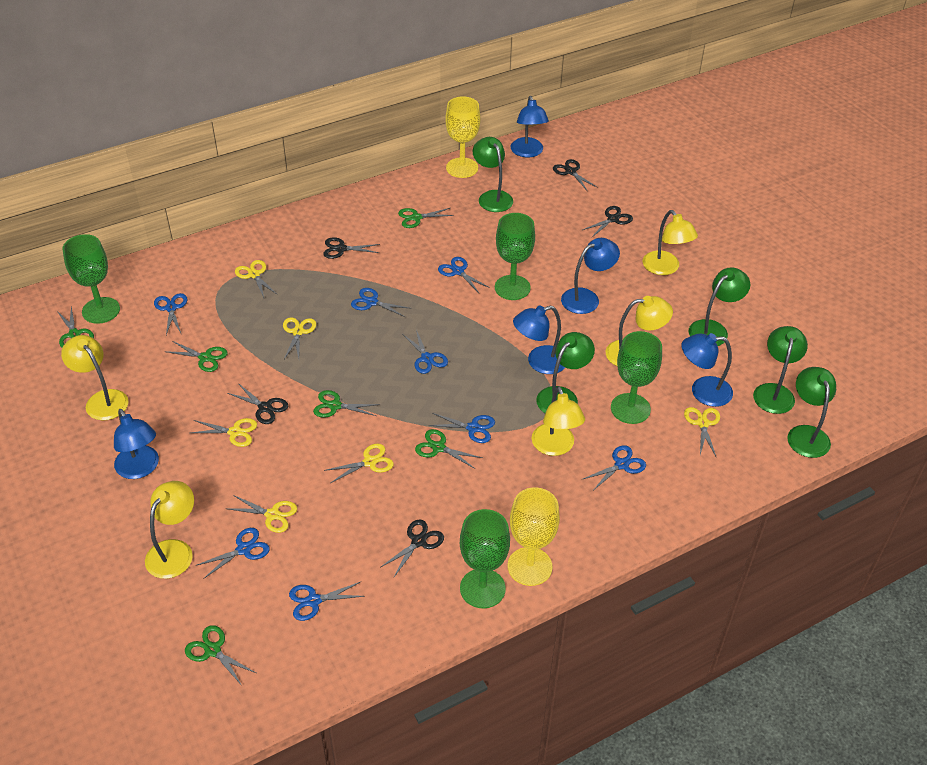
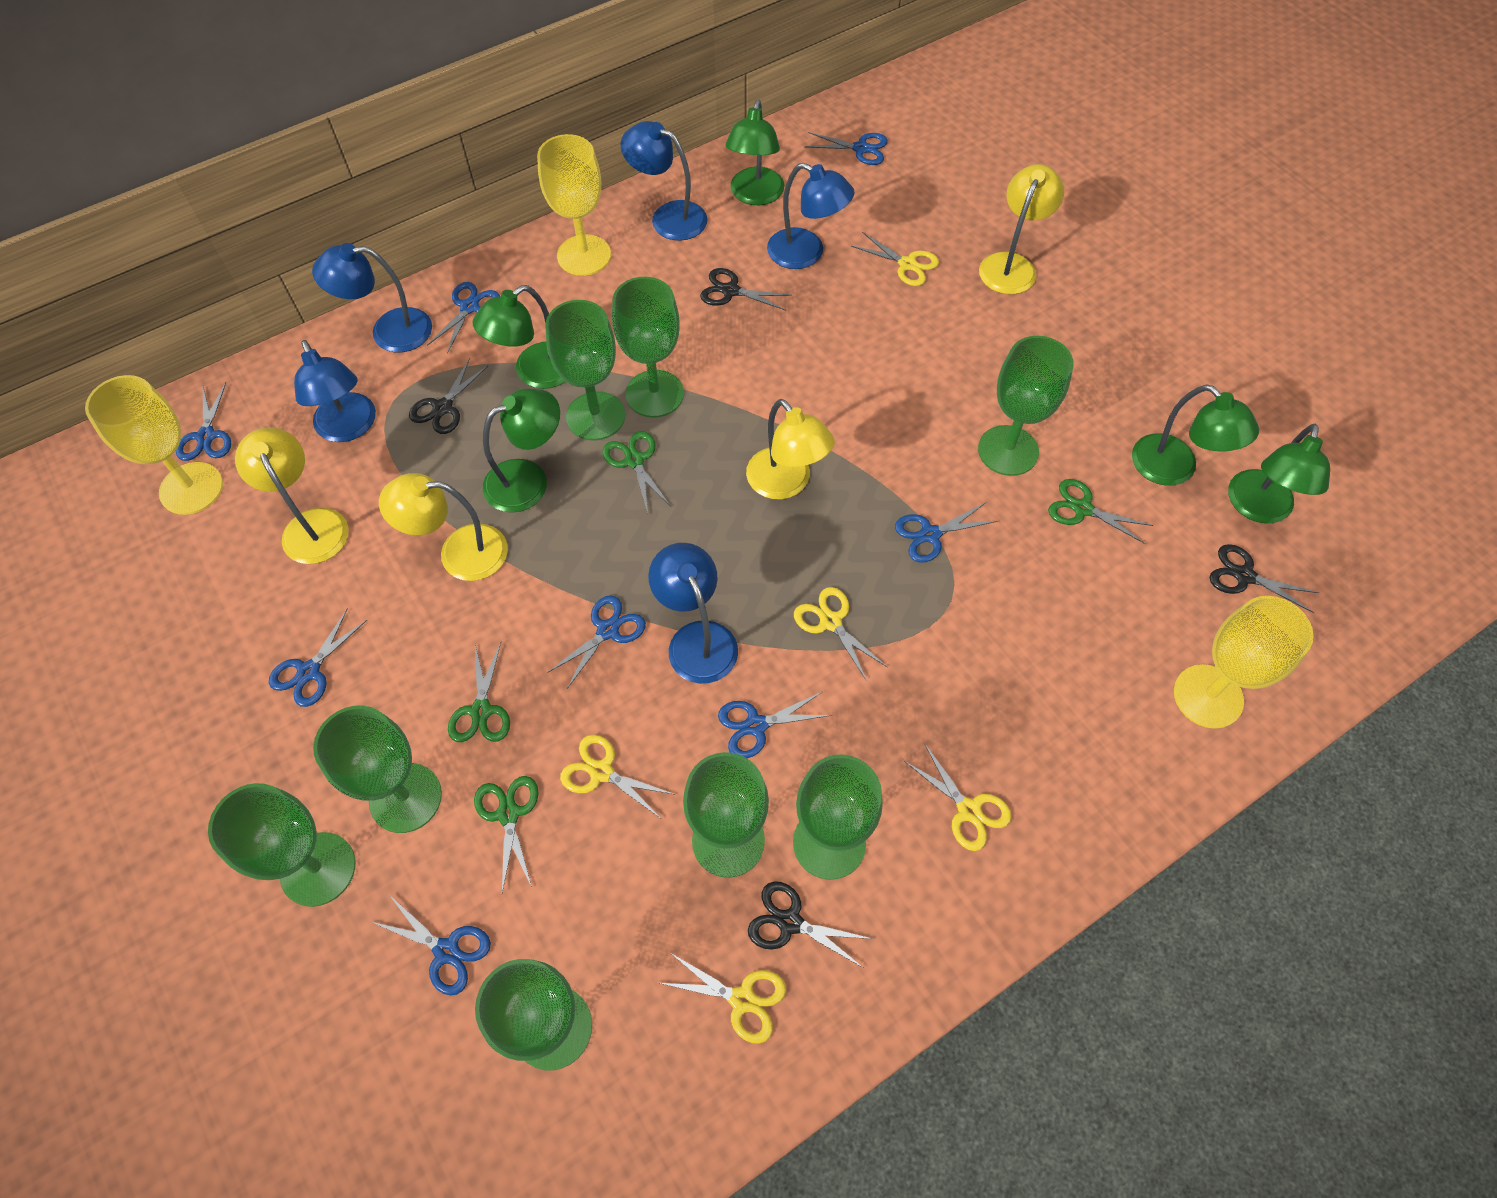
black scissors: 5 -> 4
green goblet: 4 -> 8
green scissors: 6 -> 4
yellow goblet: 2 -> 3
yellow lamp: 5 -> 4
yellow scissors: 6 -> 5

